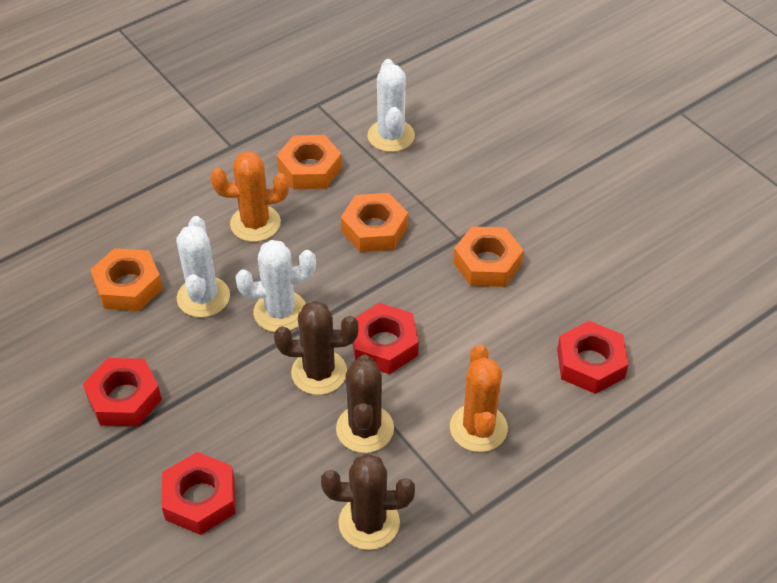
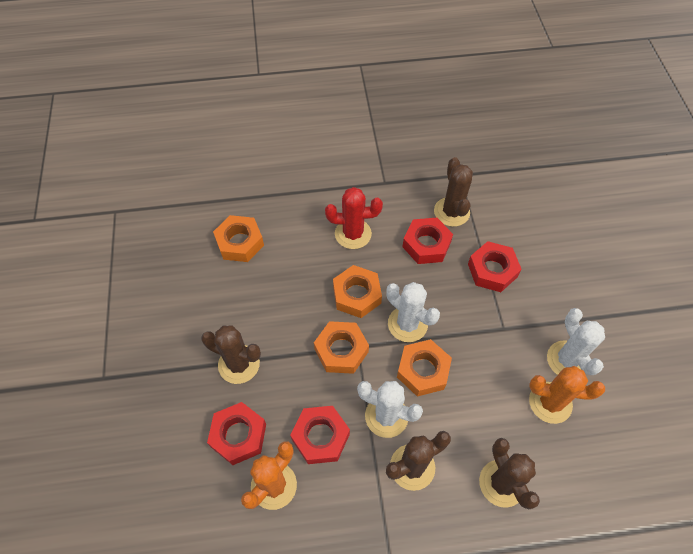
brown cactus: 3 -> 4
red cactus: 0 -> 1

